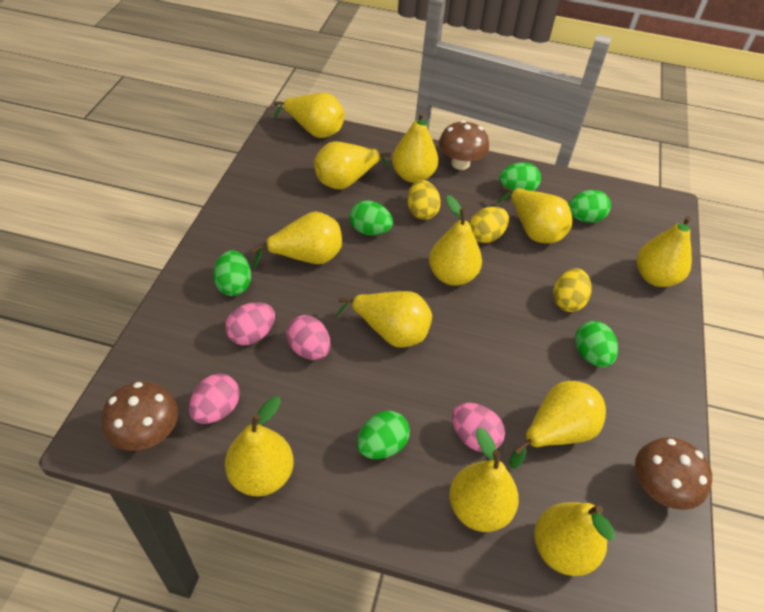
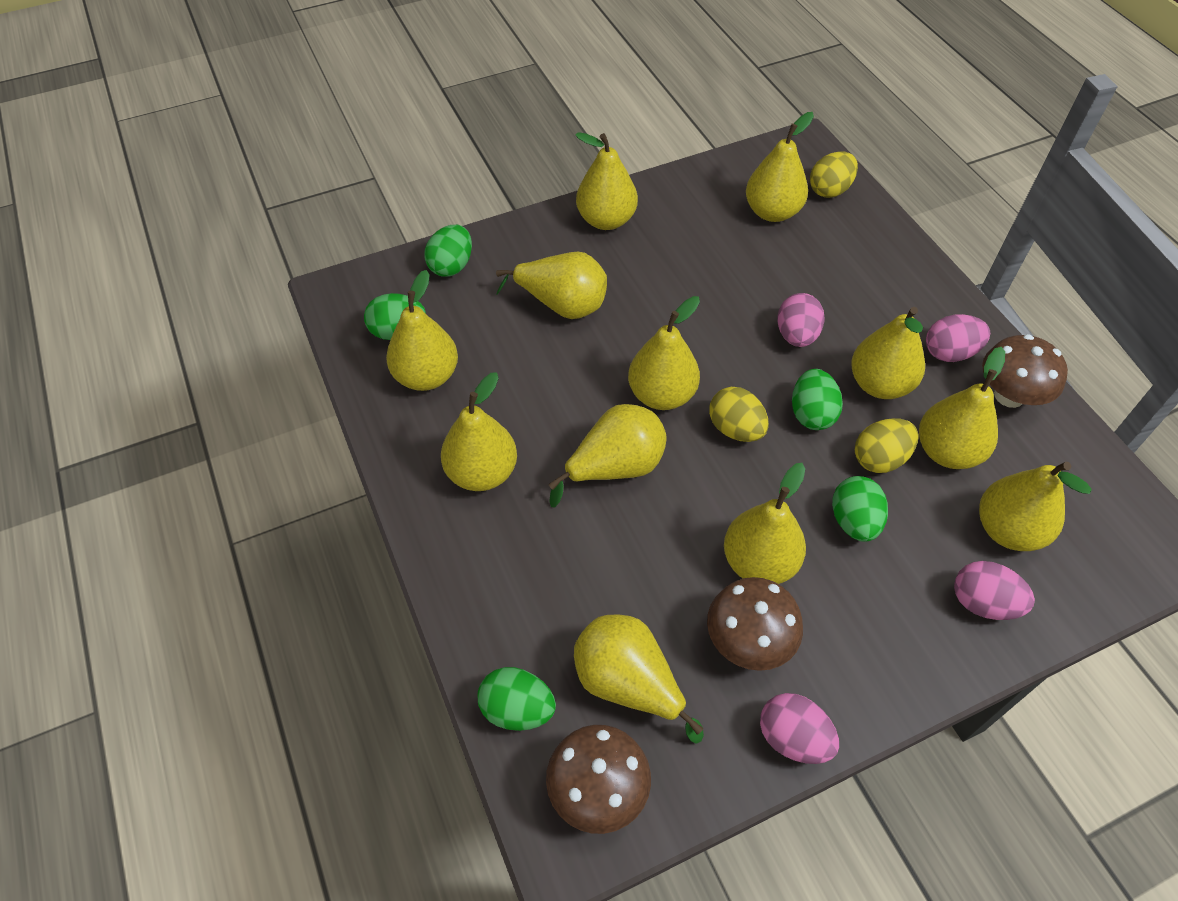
green egg: 6 -> 5

